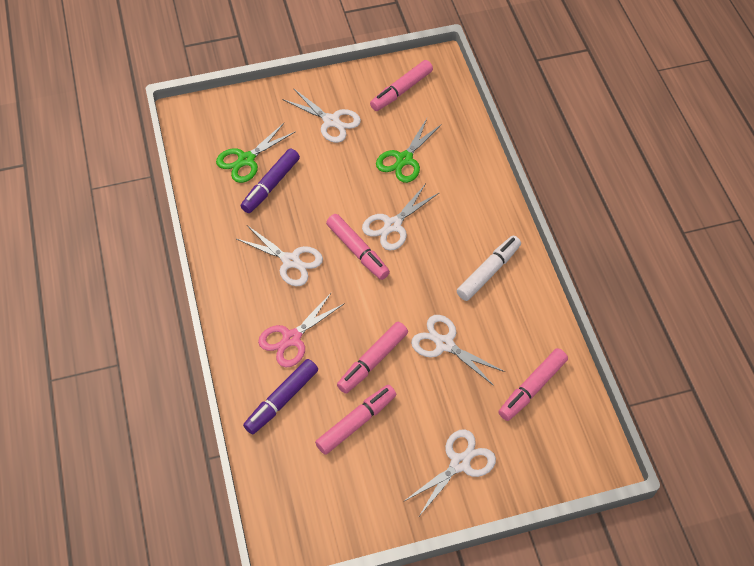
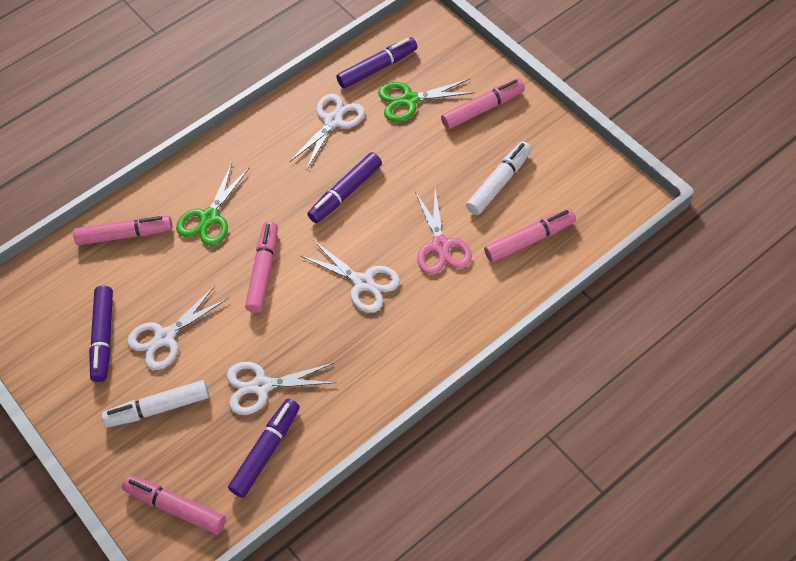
purple marker: 2 -> 4
white marker: 1 -> 2
white scissors: 5 -> 4

